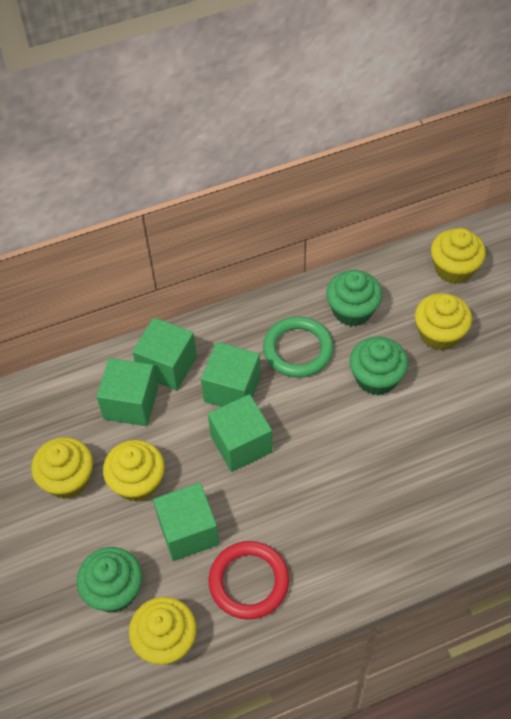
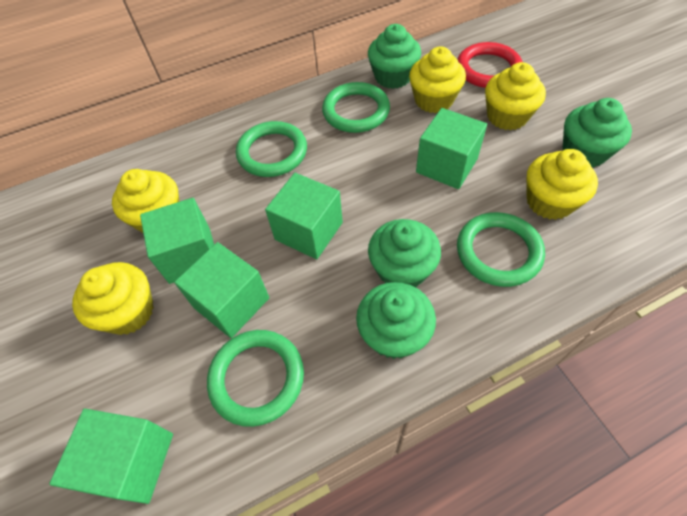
green cupcake: 3 -> 4
green ring: 1 -> 4

